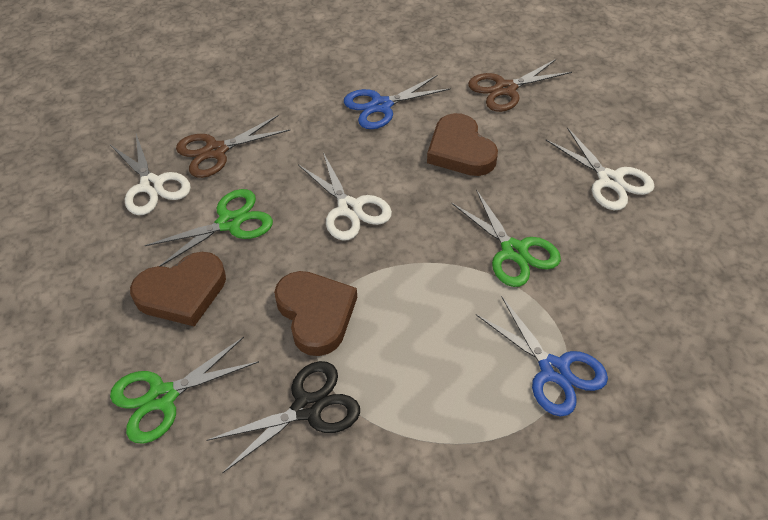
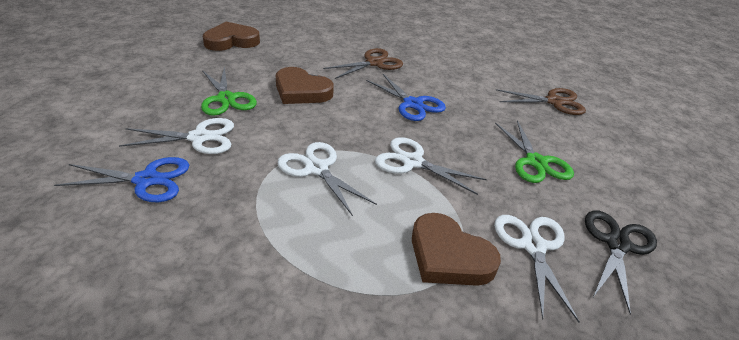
green scissors: 3 -> 2
white scissors: 3 -> 4

